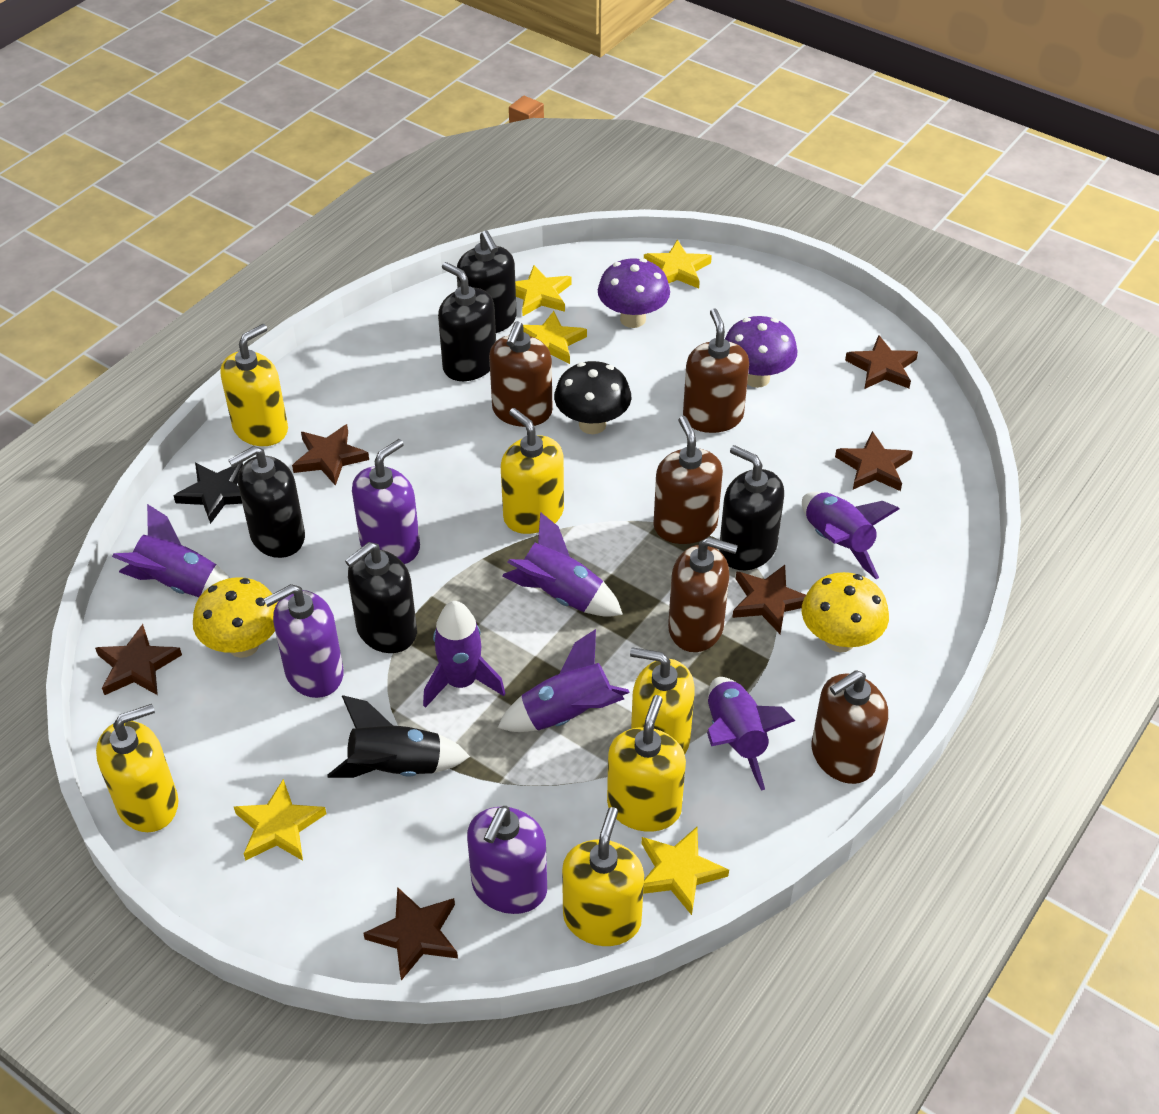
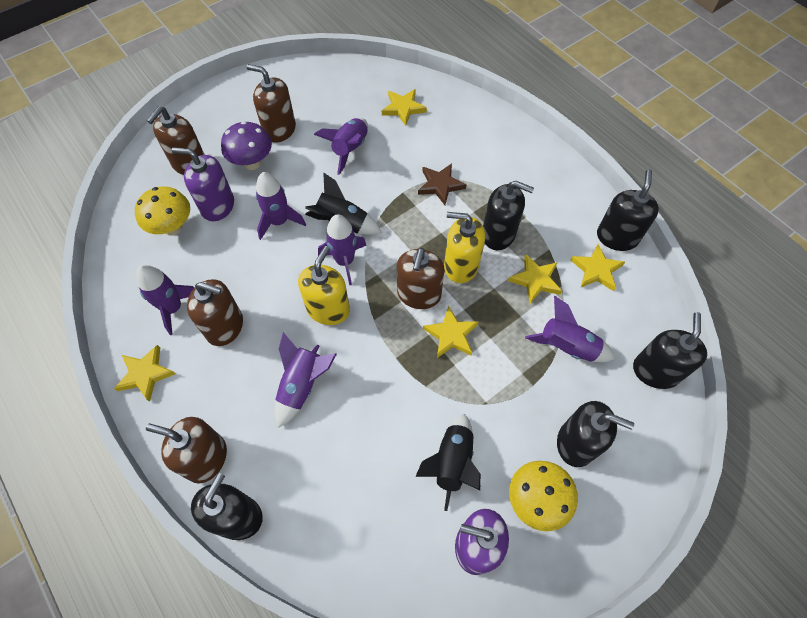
black mushroom: 1 -> 0
black rocket: 1 -> 2
black star: 1 -> 0
brown star: 6 -> 1
purple mushroom: 2 -> 1
purple soap dispenser: 3 -> 2
yellow soap dispenser: 6 -> 2

